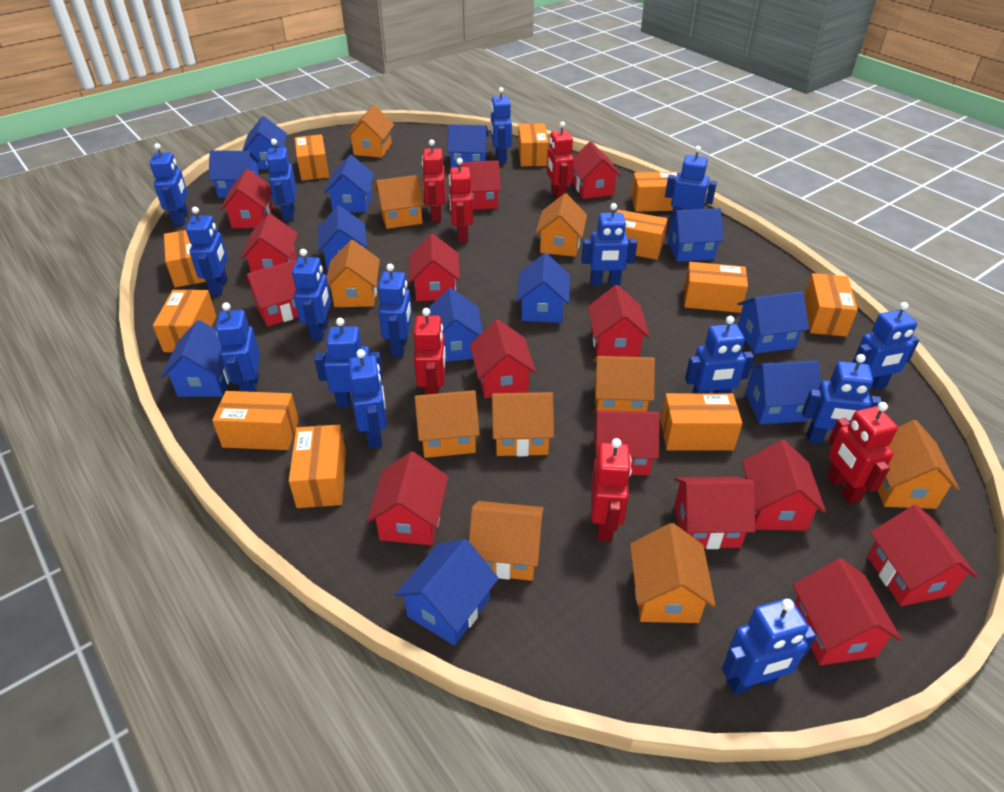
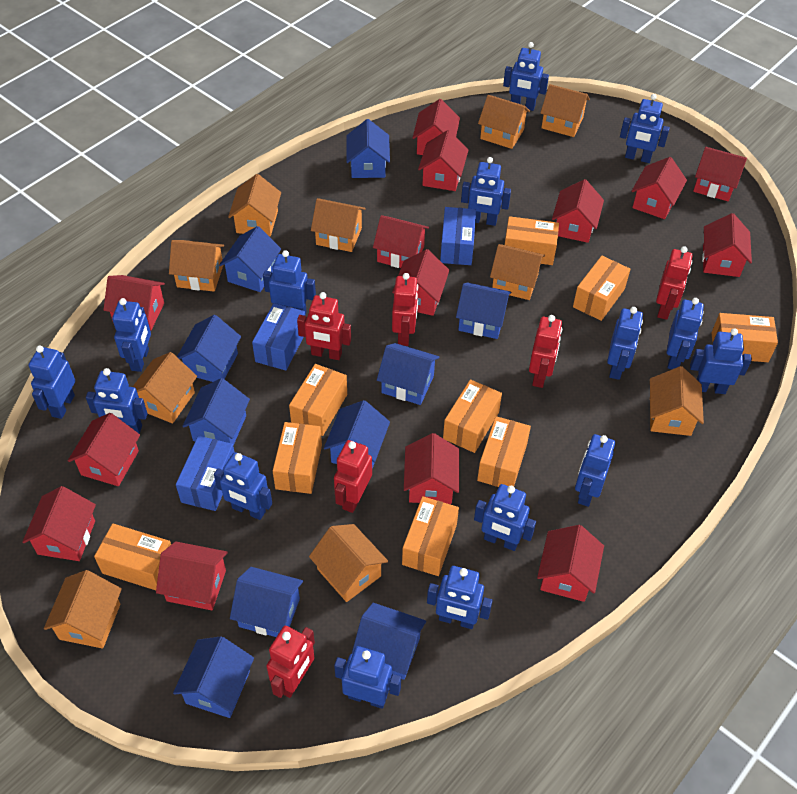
blue box: 0 -> 3
blue house: 12 -> 10
orange box: 11 -> 9

